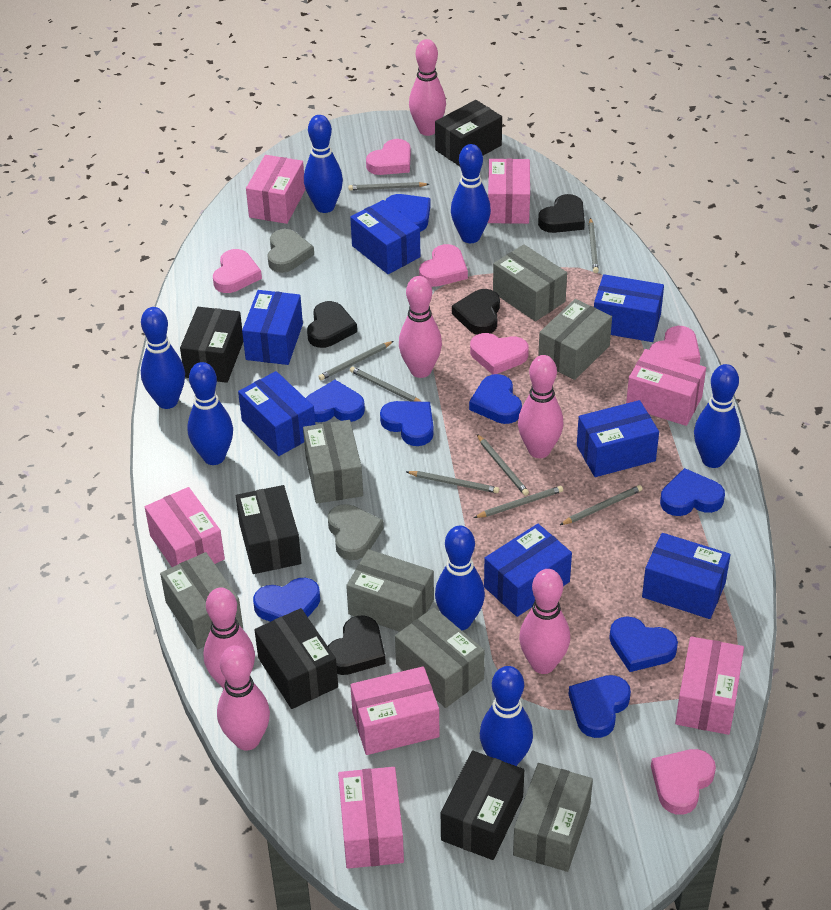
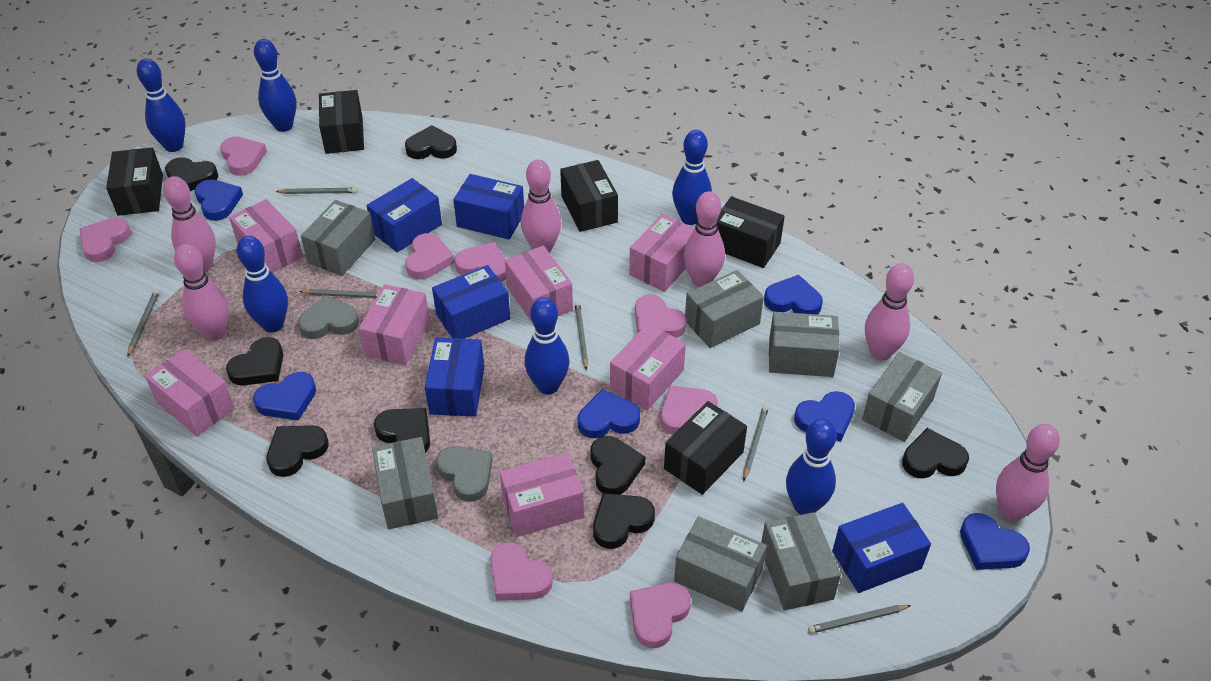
black heart: 4 -> 8
blue bowling pin: 7 -> 6
blue box: 7 -> 5
blue heart: 8 -> 6
grey pencil: 8 -> 6
pink heart: 6 -> 8

